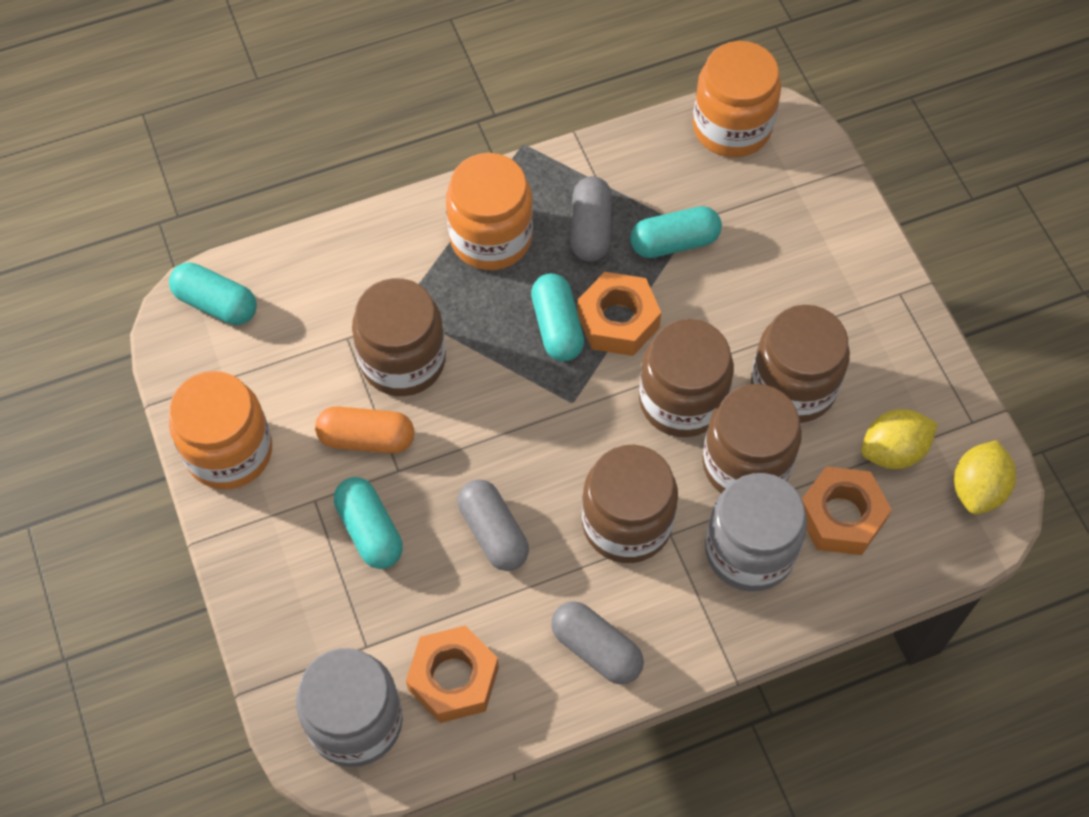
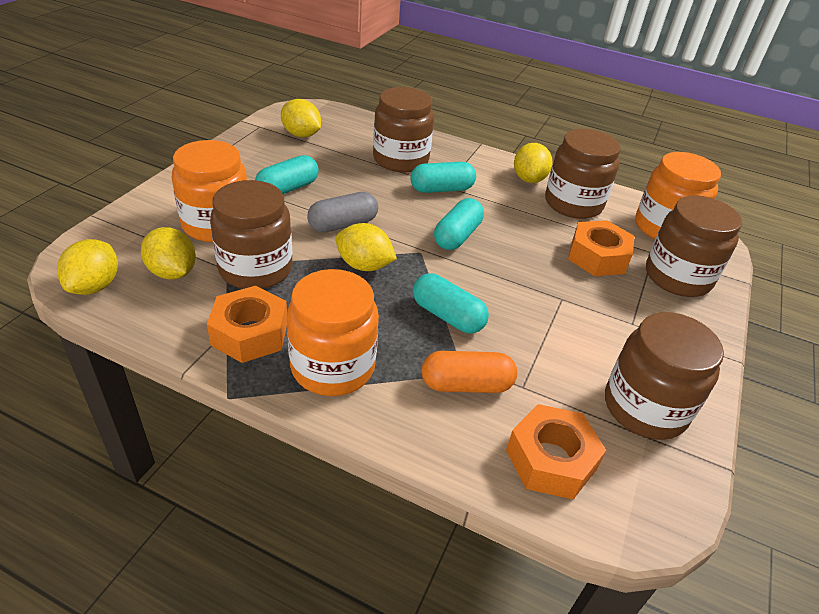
grey capsule: 3 -> 1
grey jar: 2 -> 0
yellow lemon: 2 -> 5

